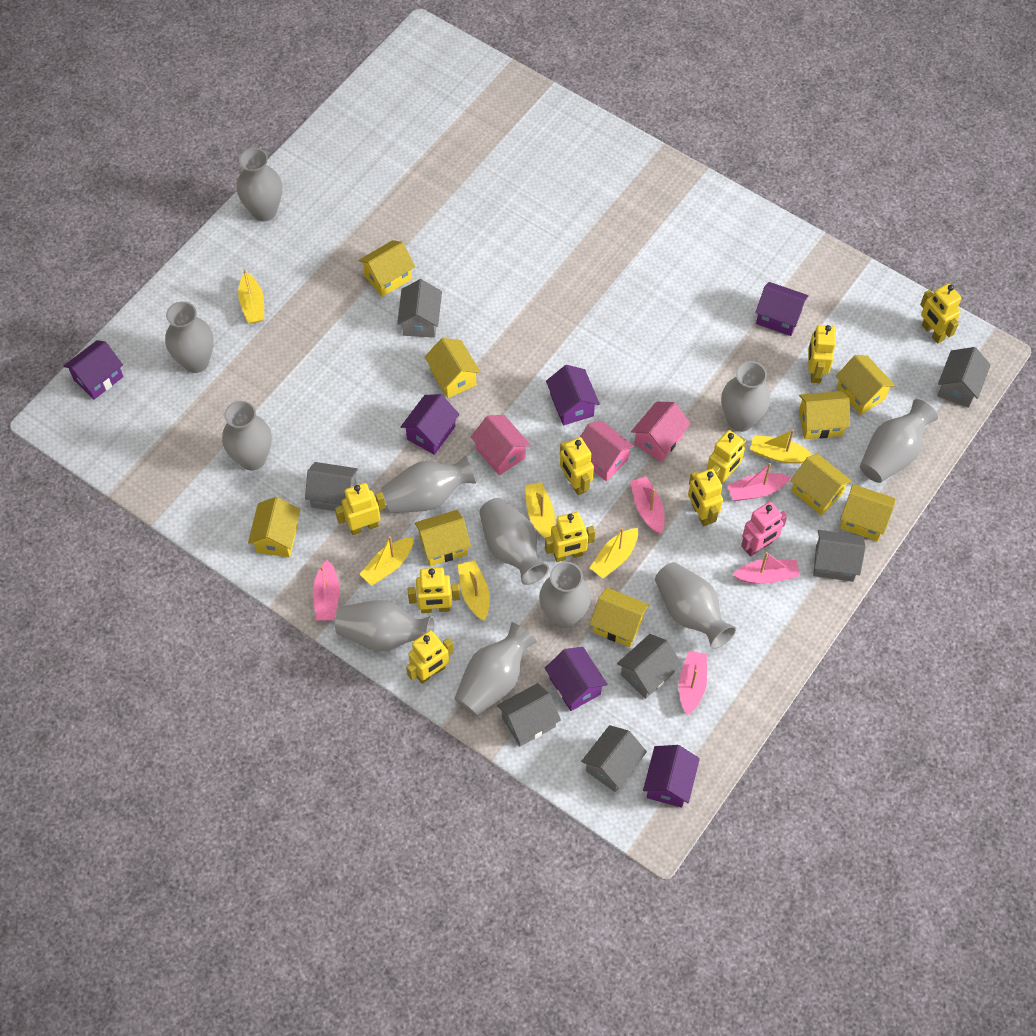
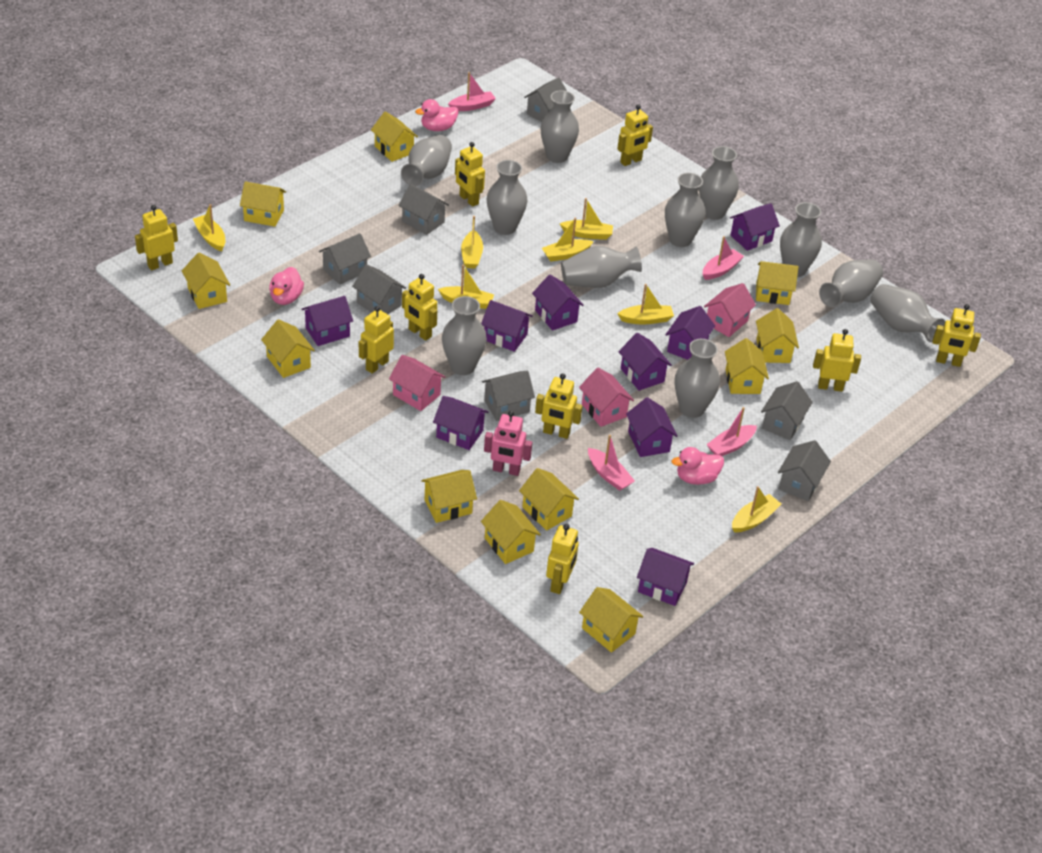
pink boat: 5 -> 4
pink duck: 0 -> 3
purple house: 6 -> 9
yellow boat: 6 -> 7
yellow house: 9 -> 11

